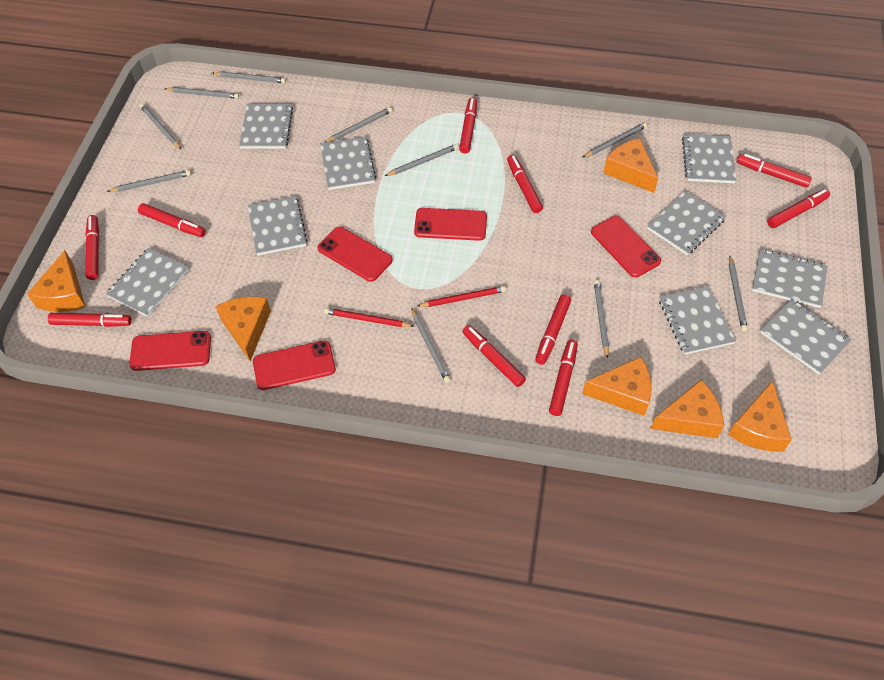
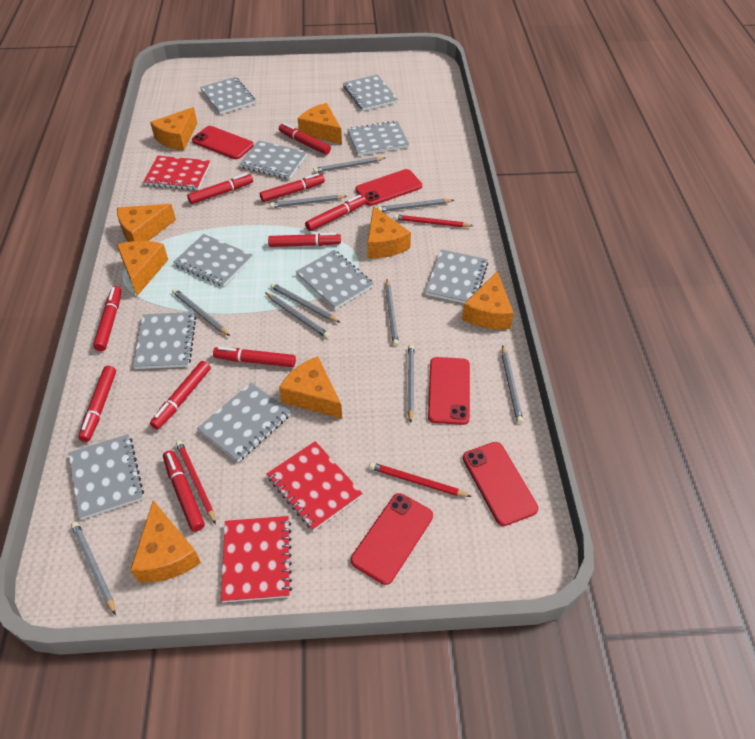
grey notebook: 9 -> 10
orange cheese: 6 -> 8
red notebook: 0 -> 3
red pencil: 2 -> 3

